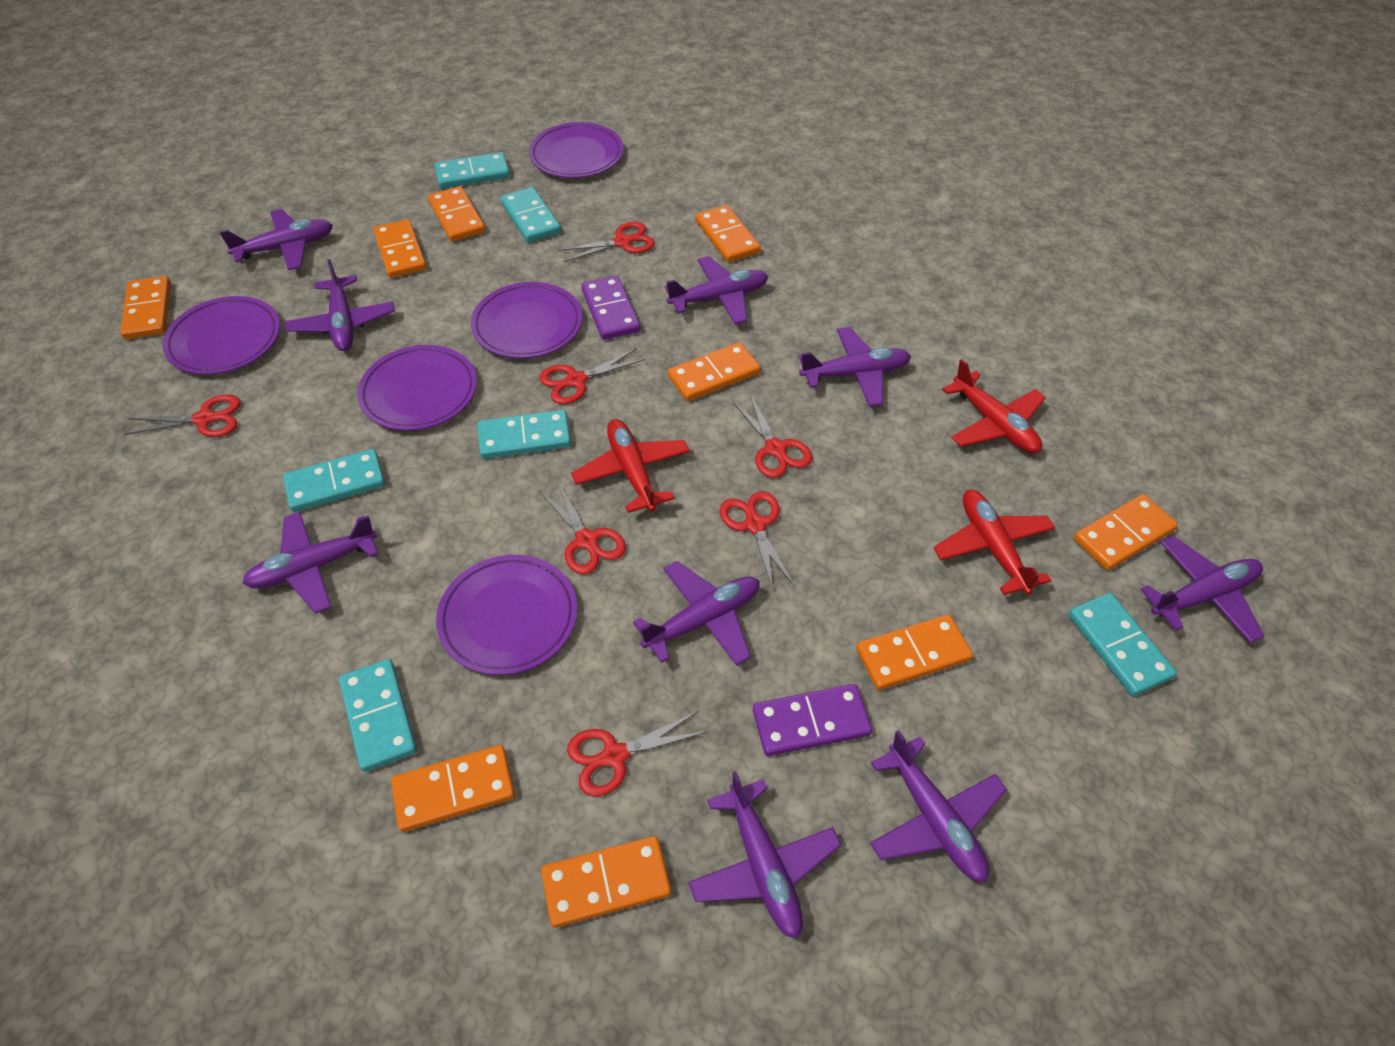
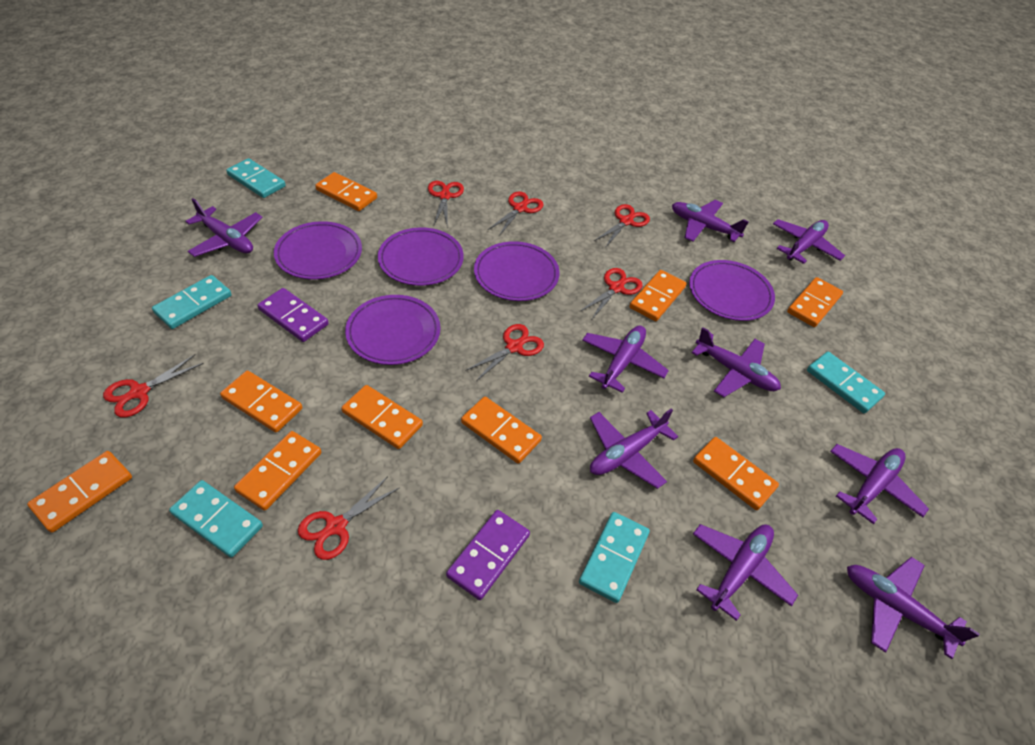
red plane: 3 -> 0
turquoise domino: 6 -> 5

